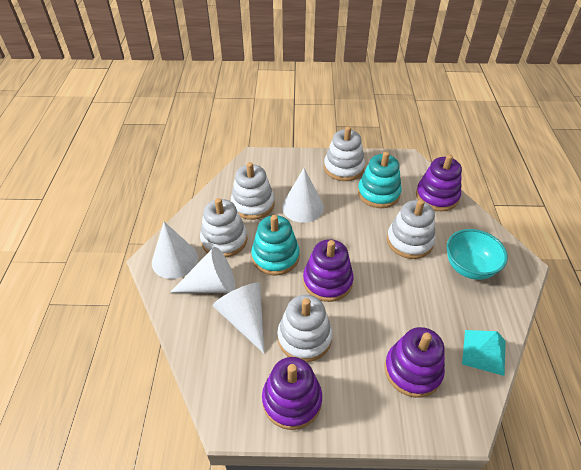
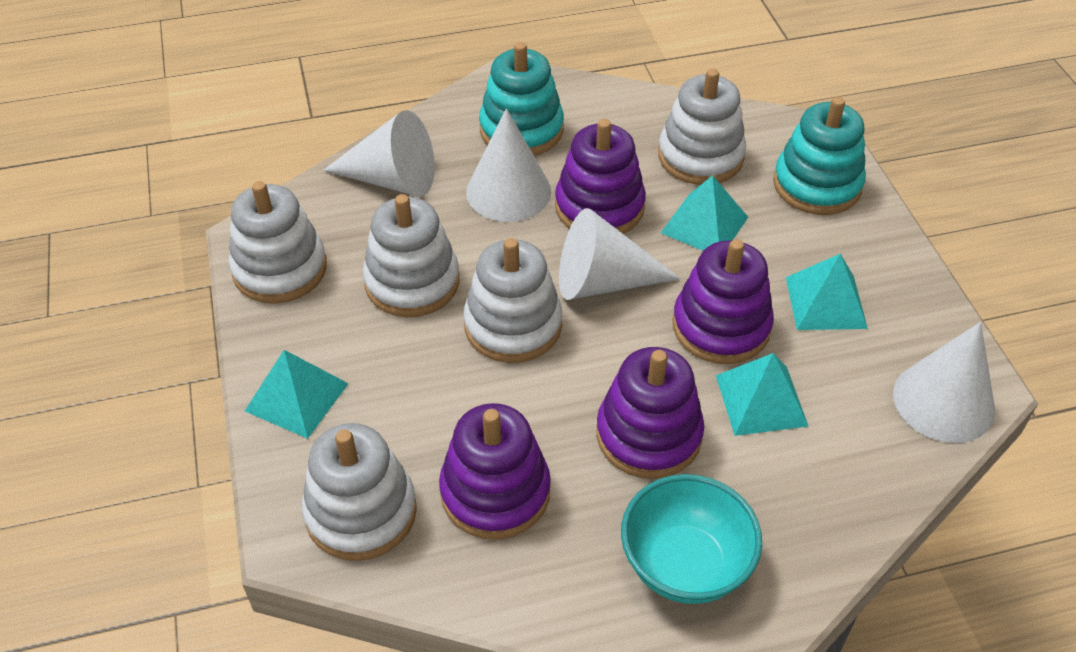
turquoise pyramid: 1 -> 4

